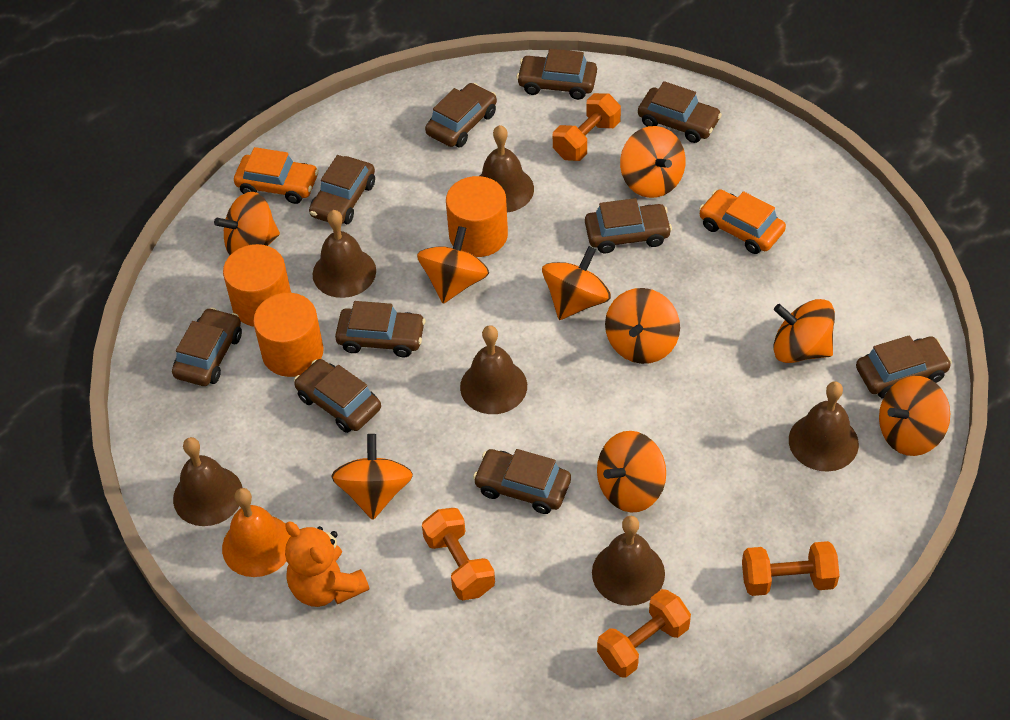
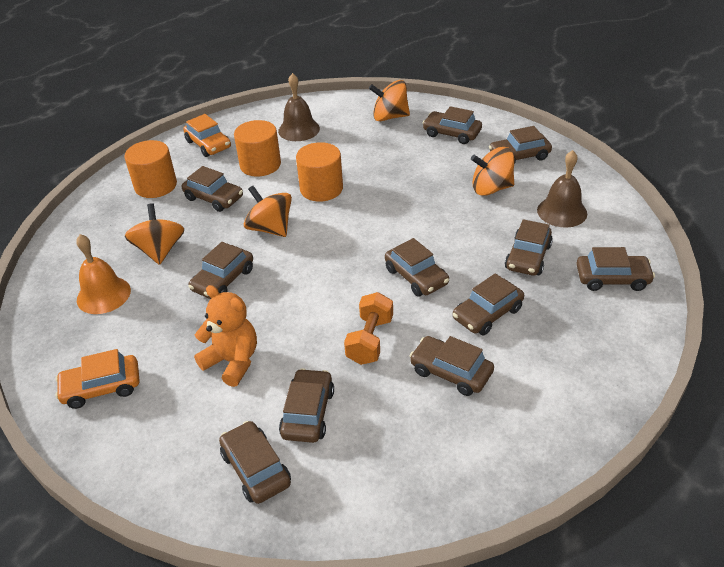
brown bell: 6 -> 2
brown car: 10 -> 11
orange dumbbell: 4 -> 1
orange spinning top: 9 -> 4

